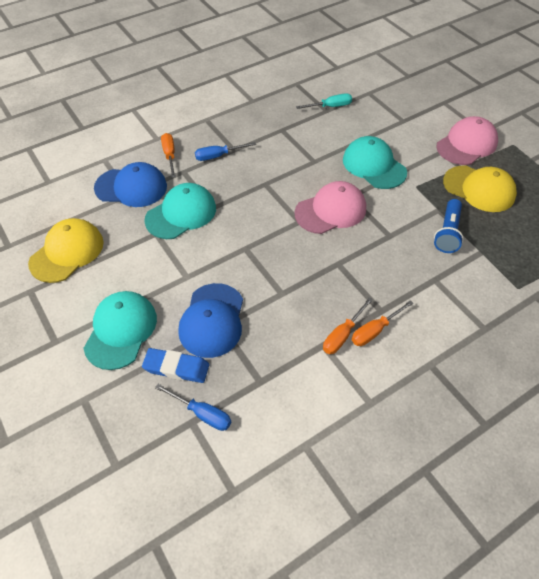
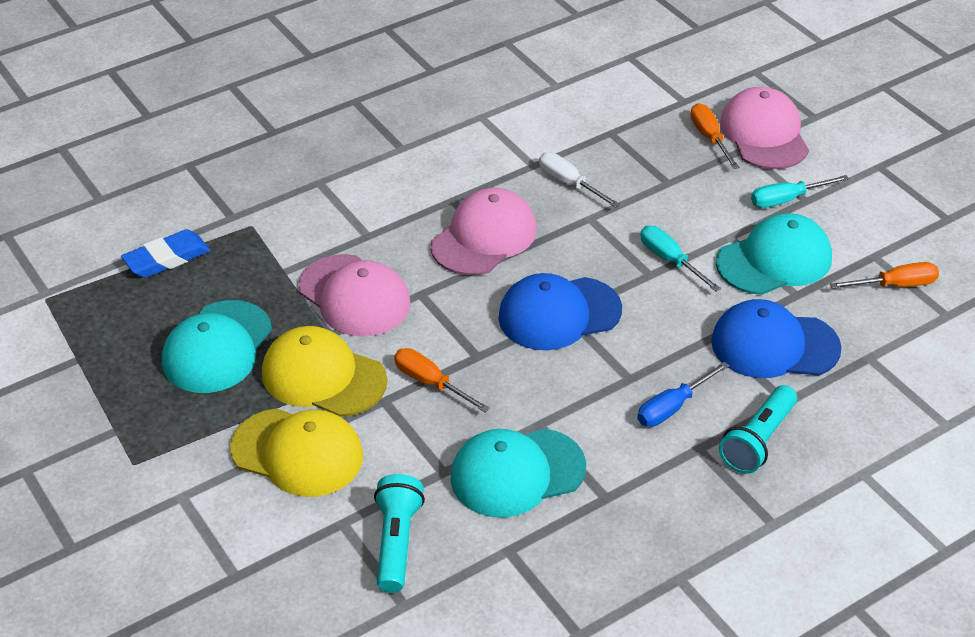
blue flashlight: 1 -> 0
blue screwdriver: 2 -> 1
pink cap: 2 -> 3
turquoise flashlight: 0 -> 2
turquoise screwdriver: 1 -> 2
white screwdriver: 0 -> 1

